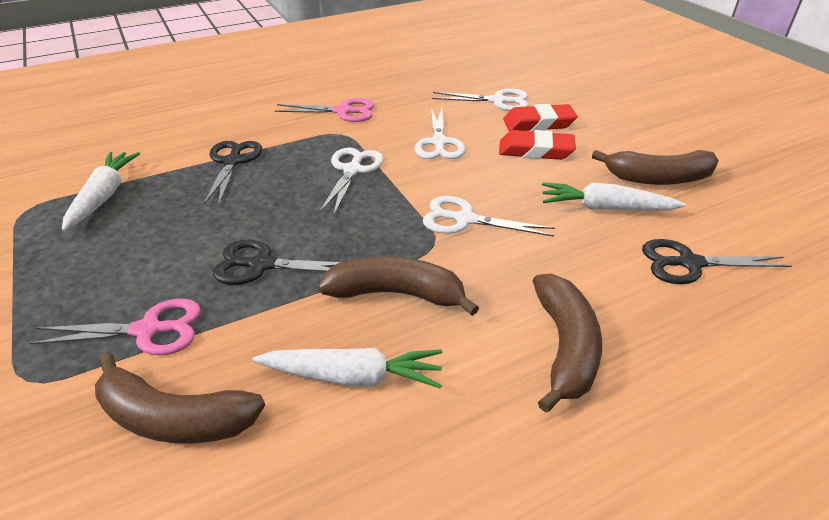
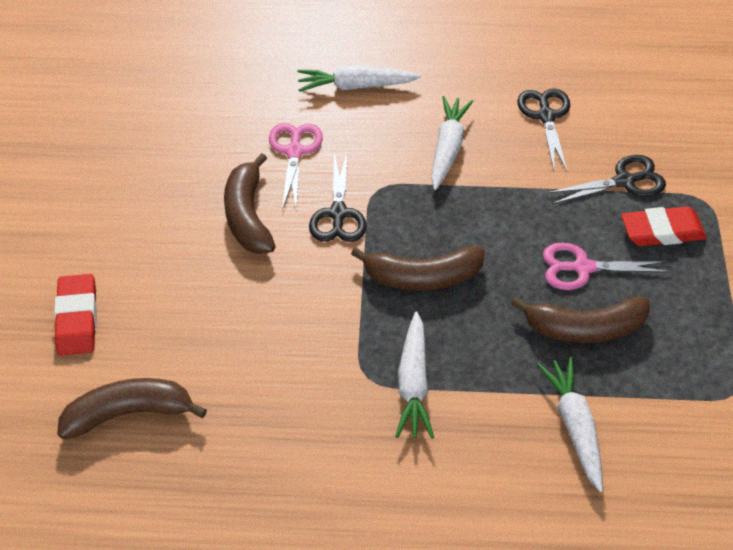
white carrot: 3 -> 4
white scissors: 4 -> 0

